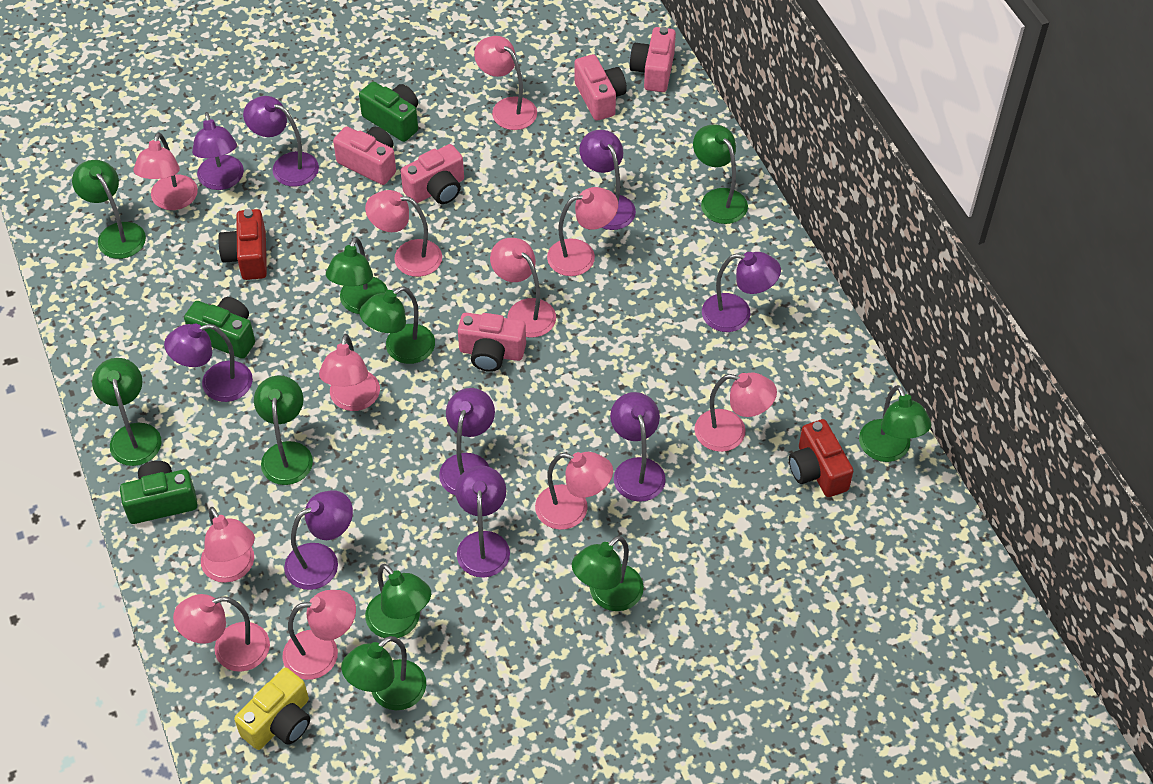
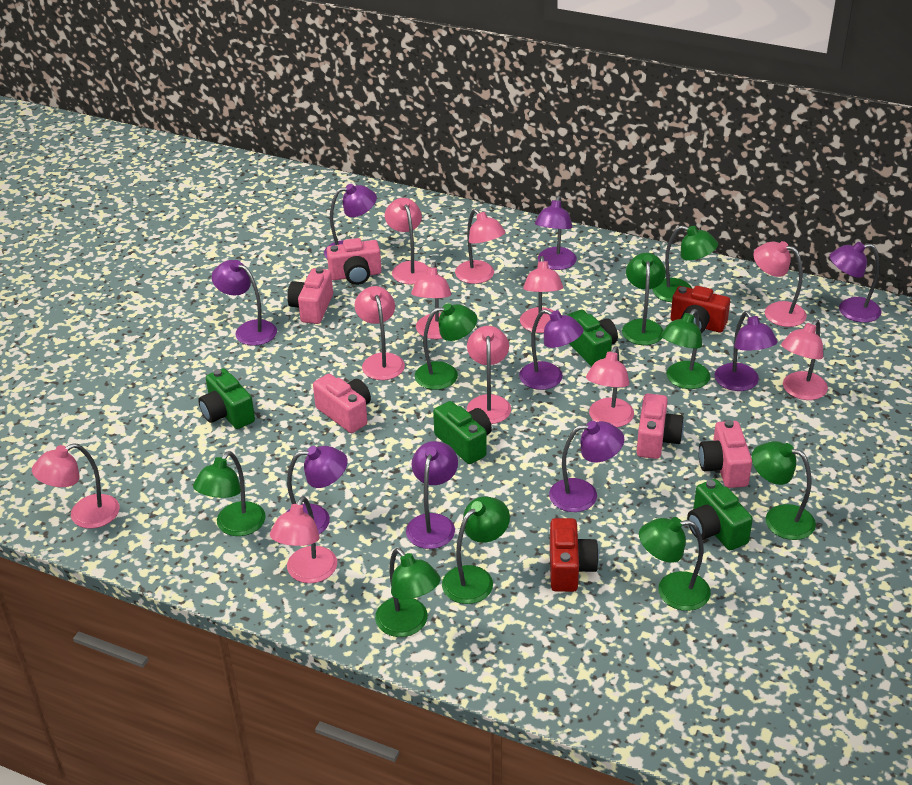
green camera: 3 -> 4
green lamp: 10 -> 9
yellow camera: 1 -> 0

